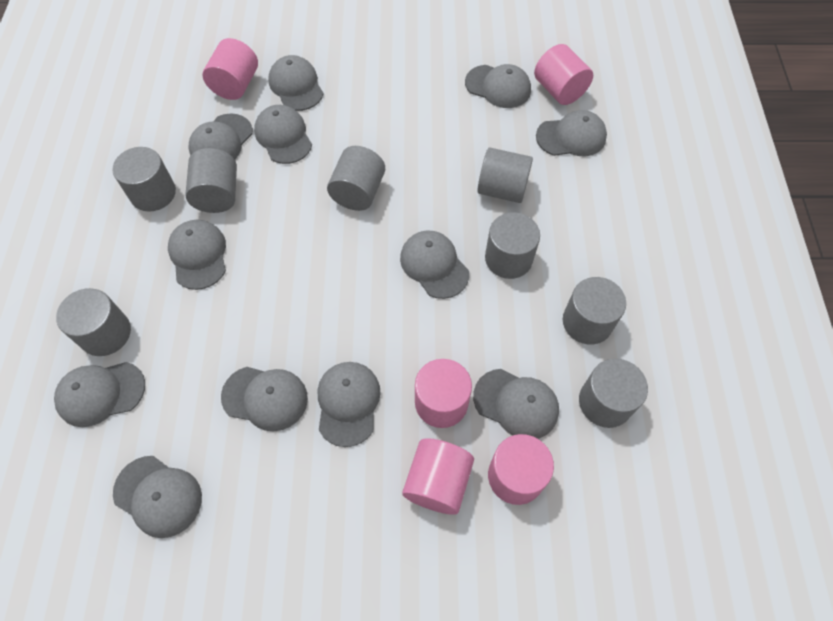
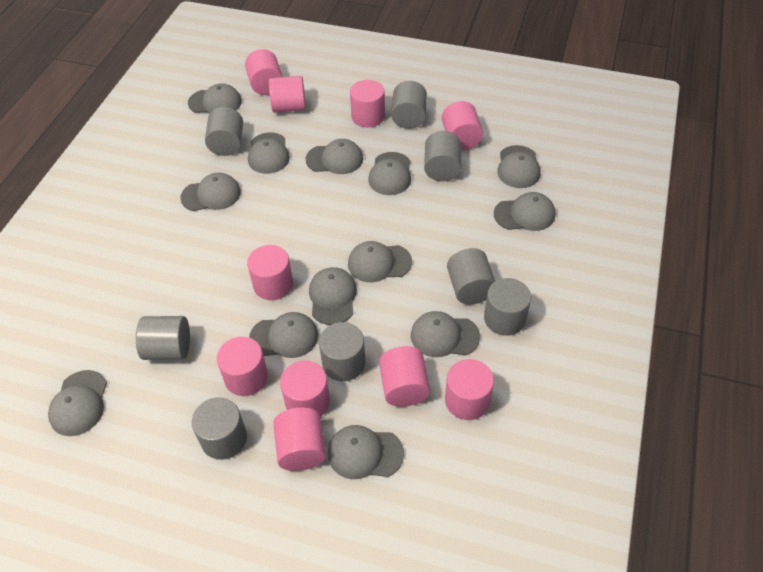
grey cap: 12 -> 13
pink cylinder: 5 -> 10

